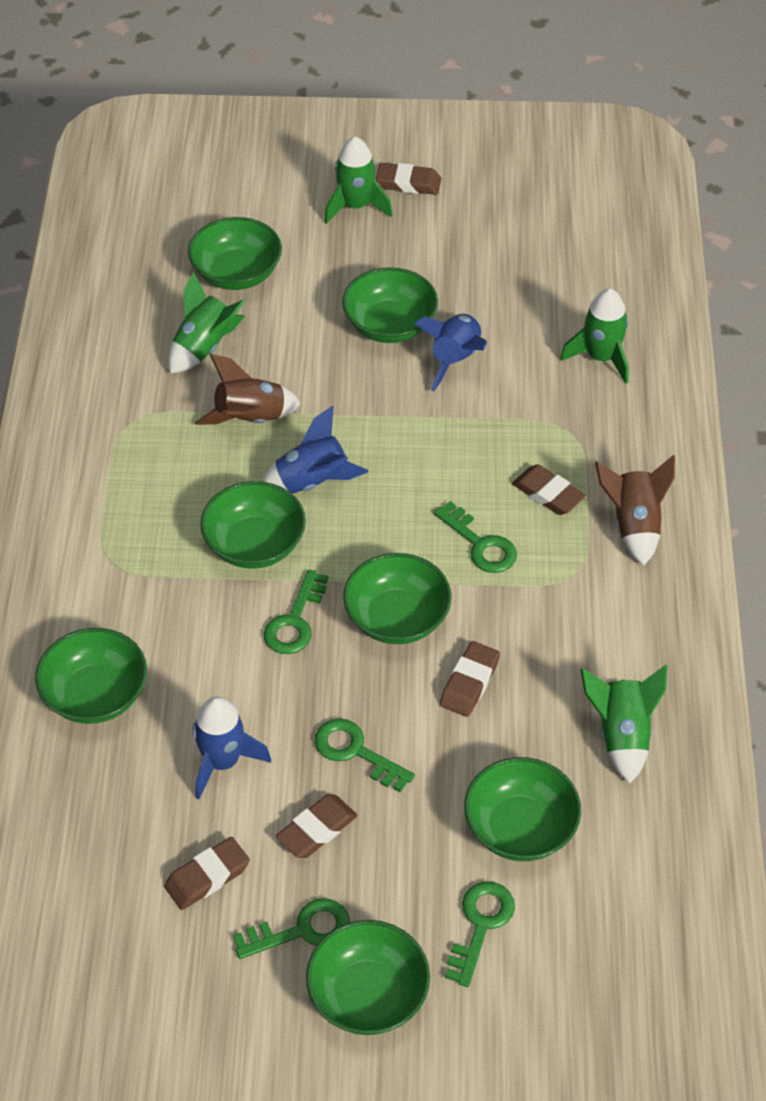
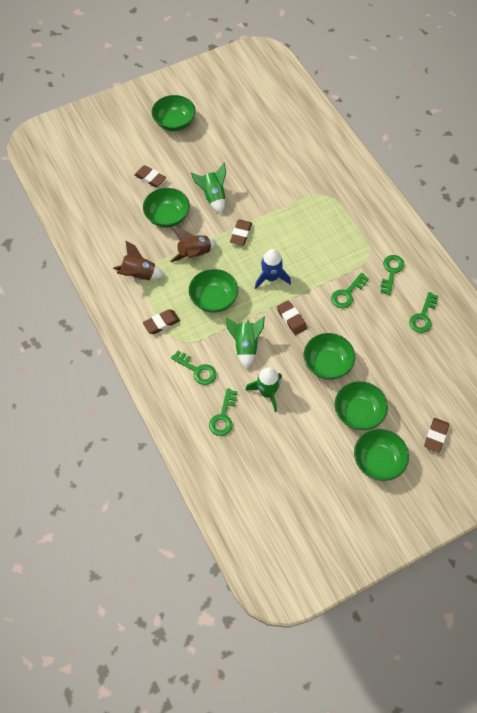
blue rocket: 3 -> 1
green bowl: 7 -> 6
green rocket: 4 -> 3

